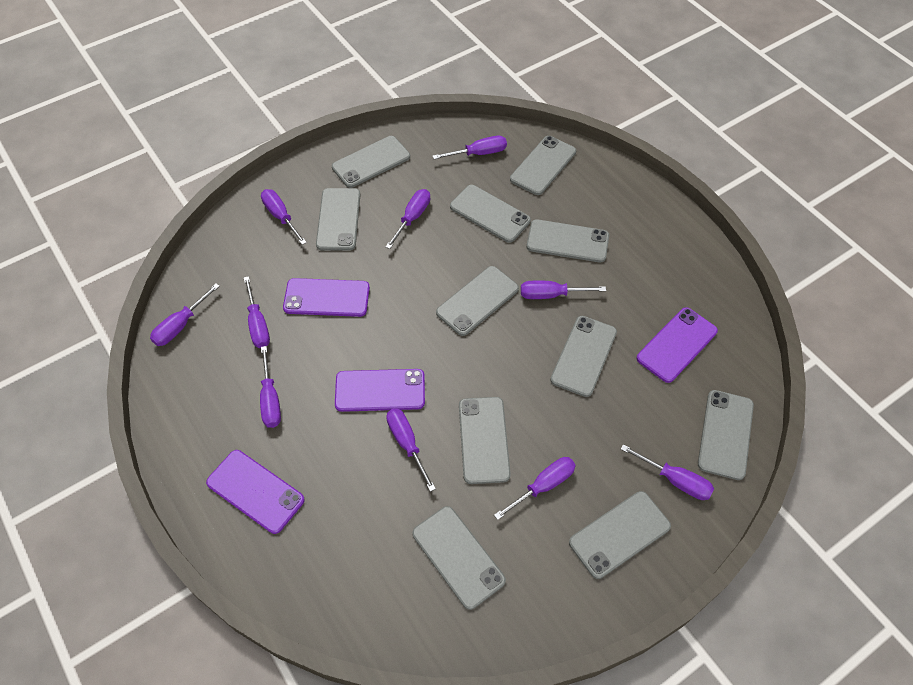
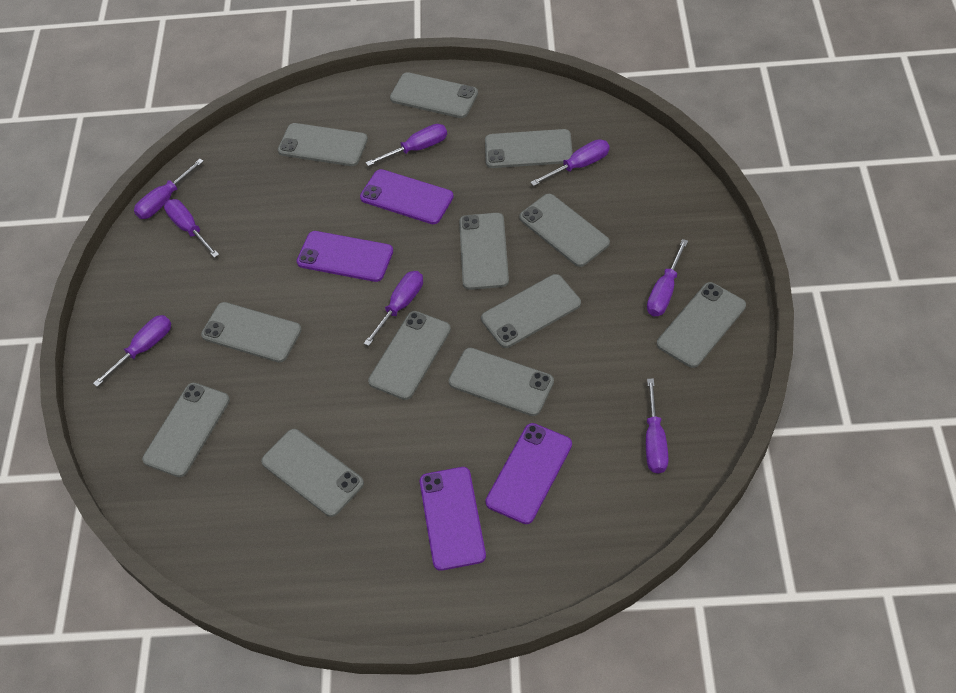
grey phone: 11 -> 12
purple screwdriver: 10 -> 8

